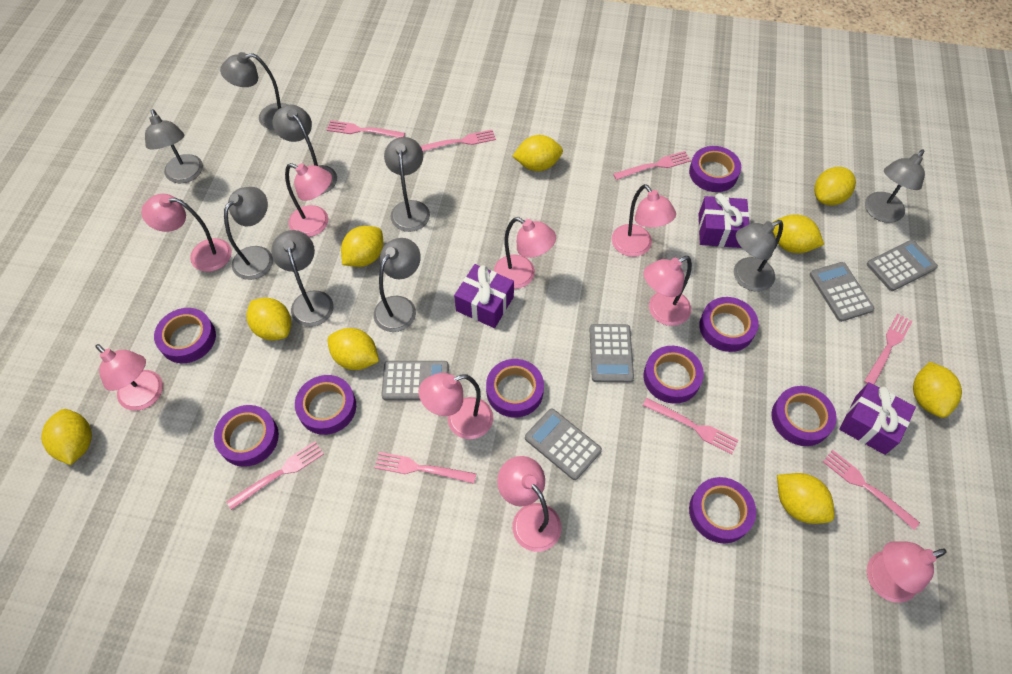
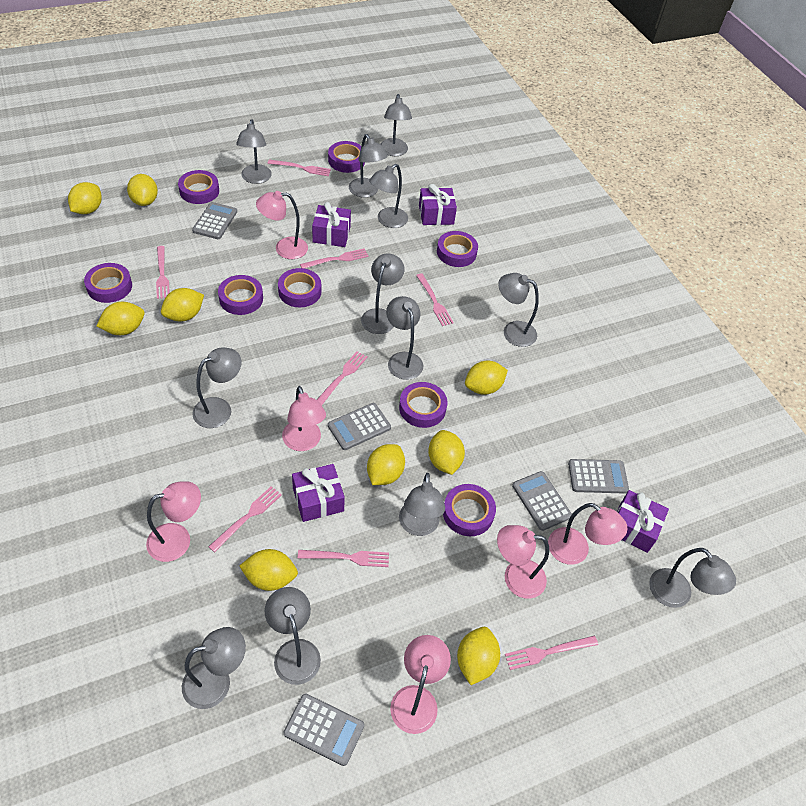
grey lamp: 9 -> 12
pink lamp: 9 -> 6
purple gift: 3 -> 4
purple tape: 9 -> 8

